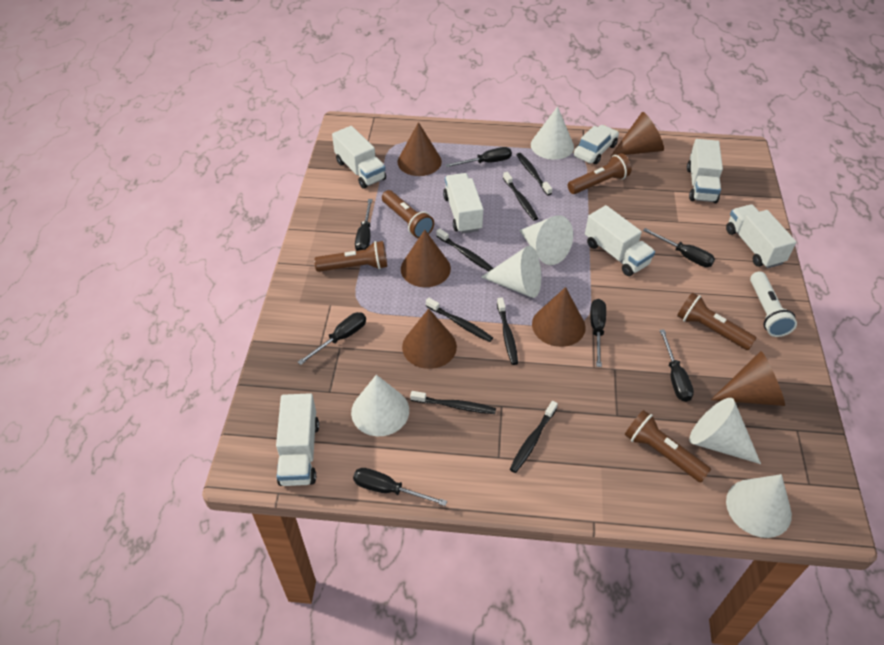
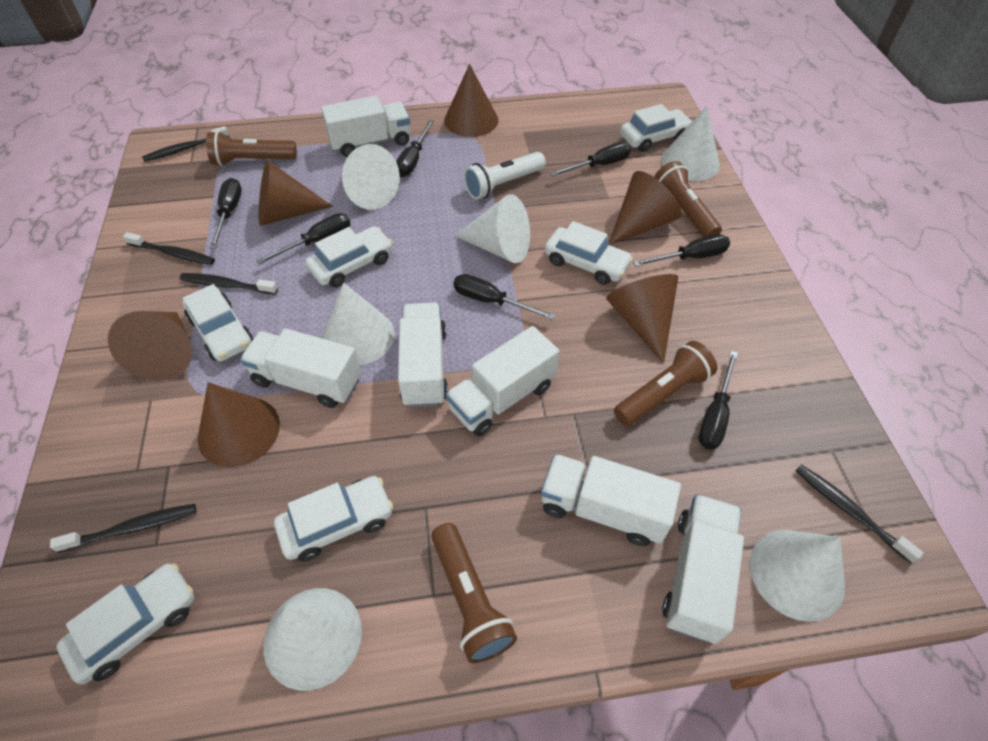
black toothbrush: 7 -> 5
brown flashlight: 5 -> 4
white car: 1 -> 6

